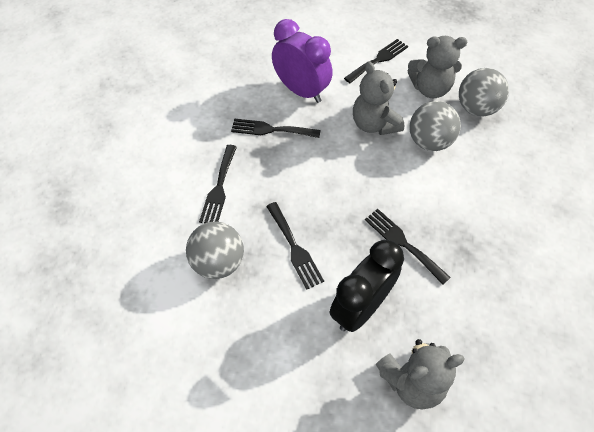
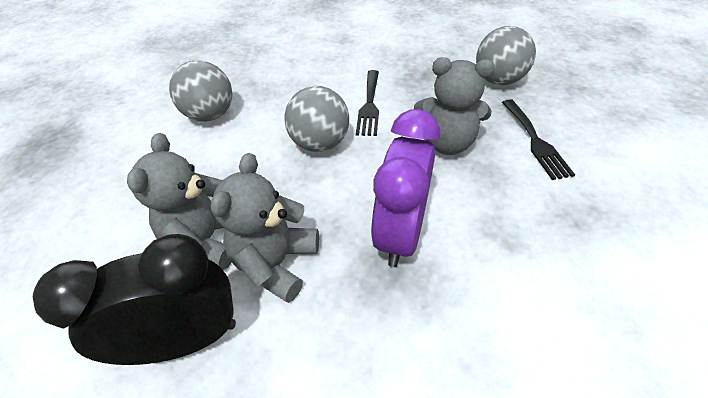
black fork: 5 -> 2

